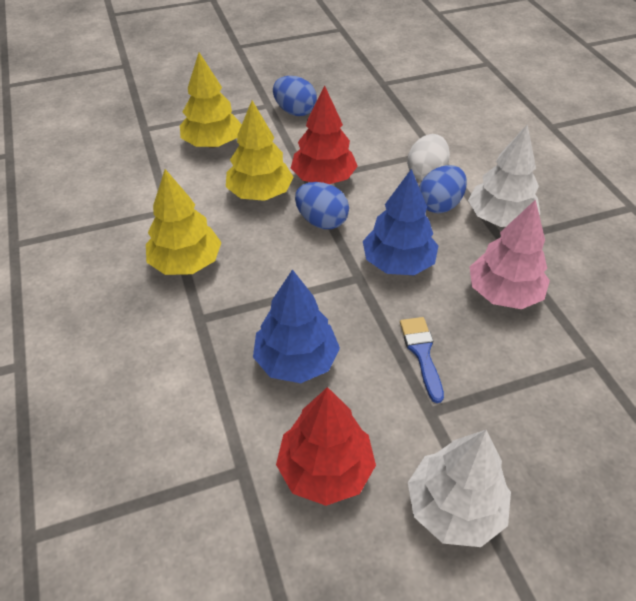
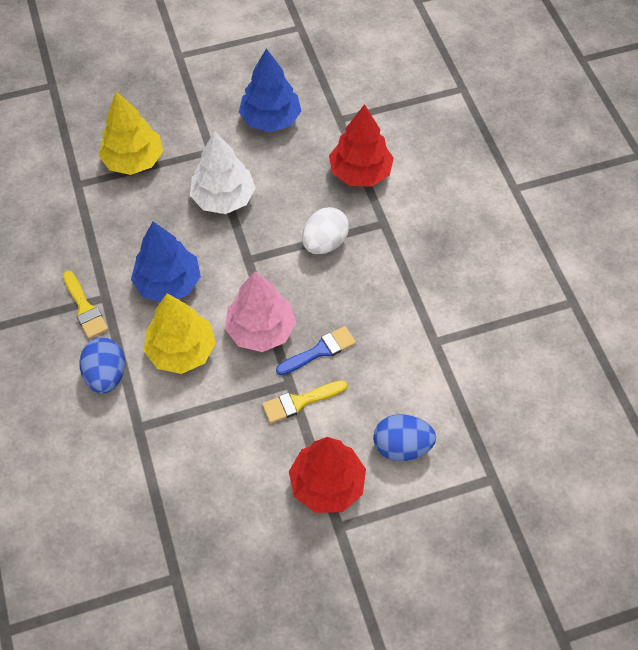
blue egg: 3 -> 2
white tree: 2 -> 1
yellow brush: 0 -> 2
yellow tree: 3 -> 2

